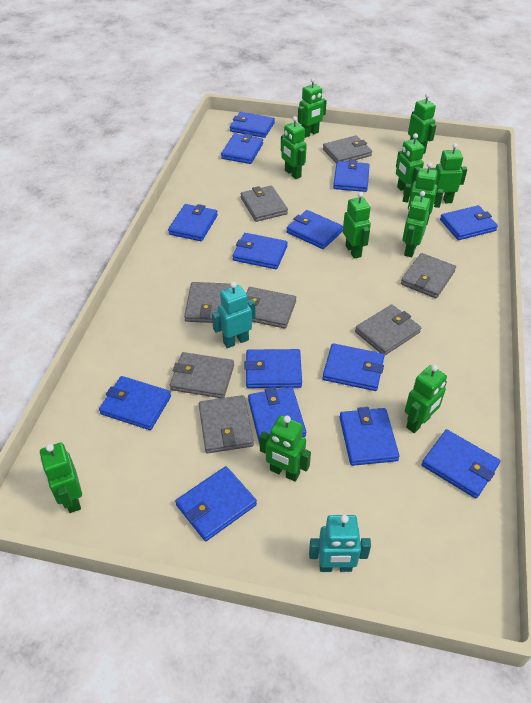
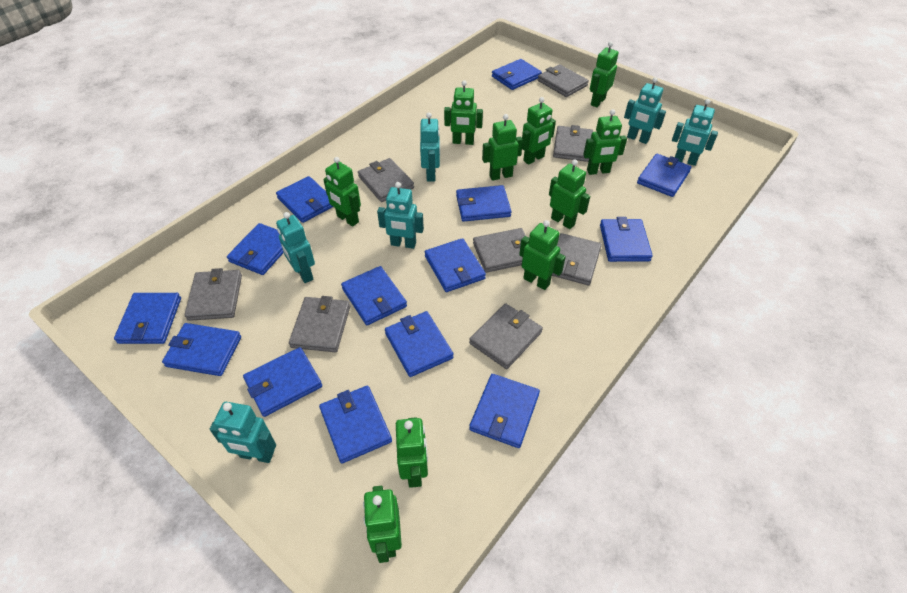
green robot: 11 -> 10
turquoise robot: 2 -> 6

